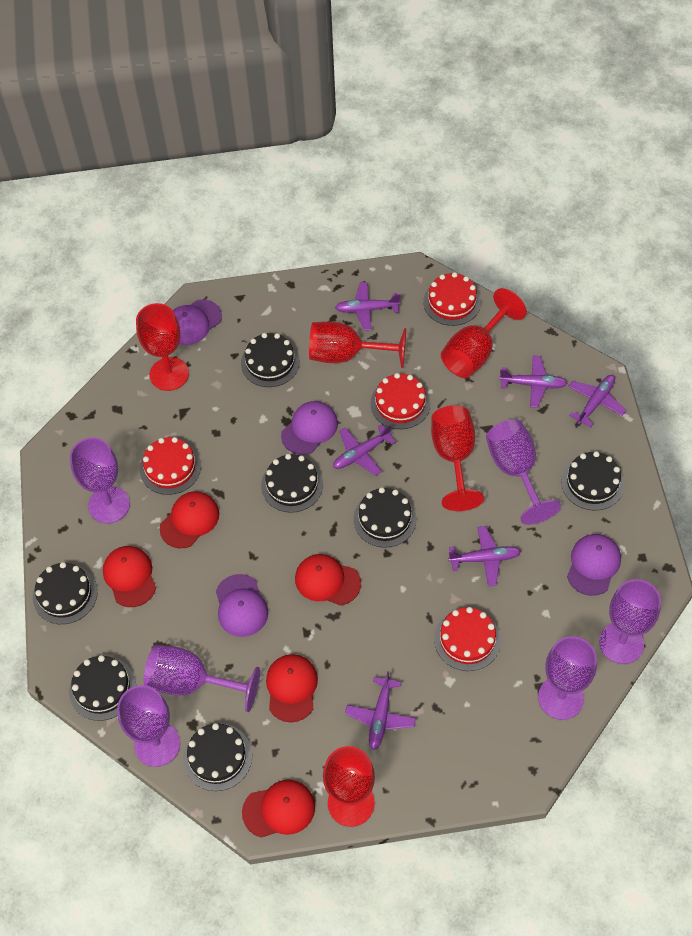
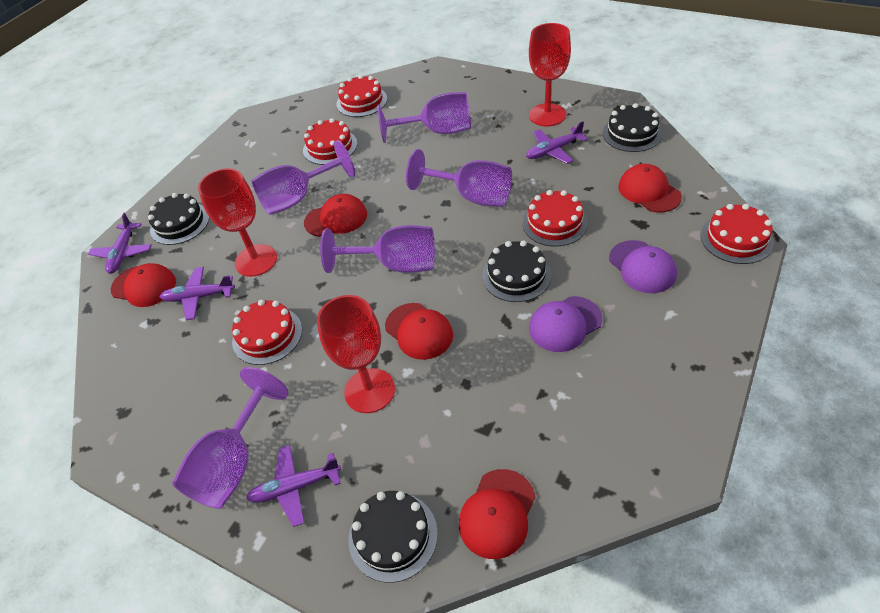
black cake: 7 -> 4
purple cap: 4 -> 2
purple goblet: 6 -> 5
purple plane: 6 -> 4
red cake: 4 -> 5
red goblet: 5 -> 3

